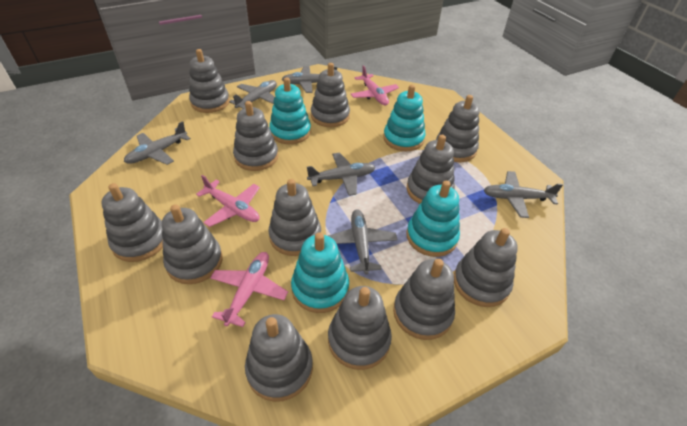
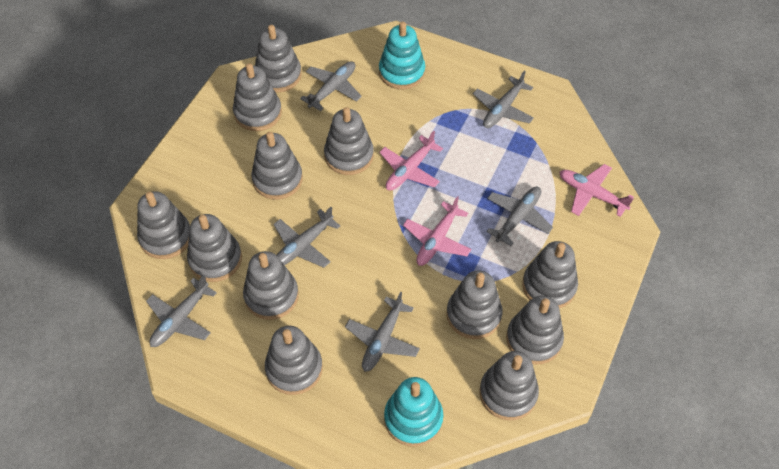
turquoise stacking toy: 4 -> 2

